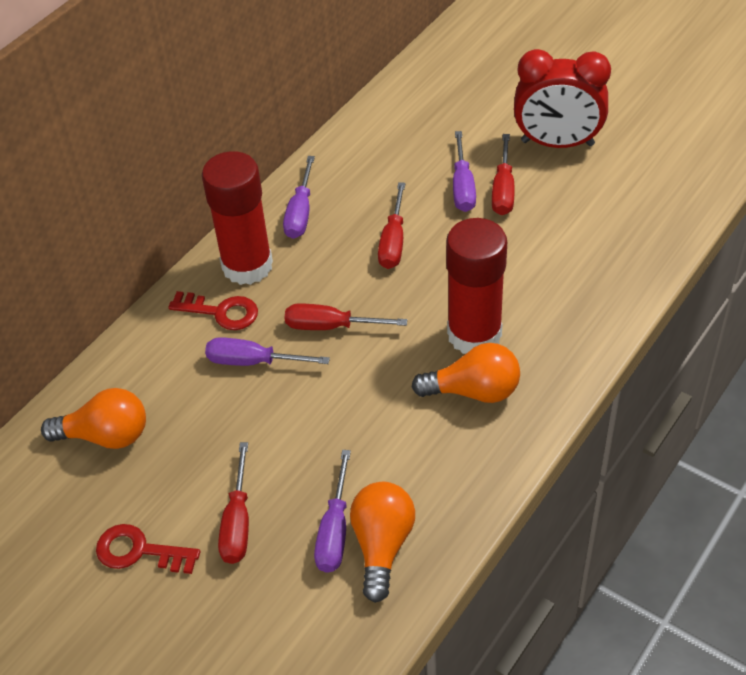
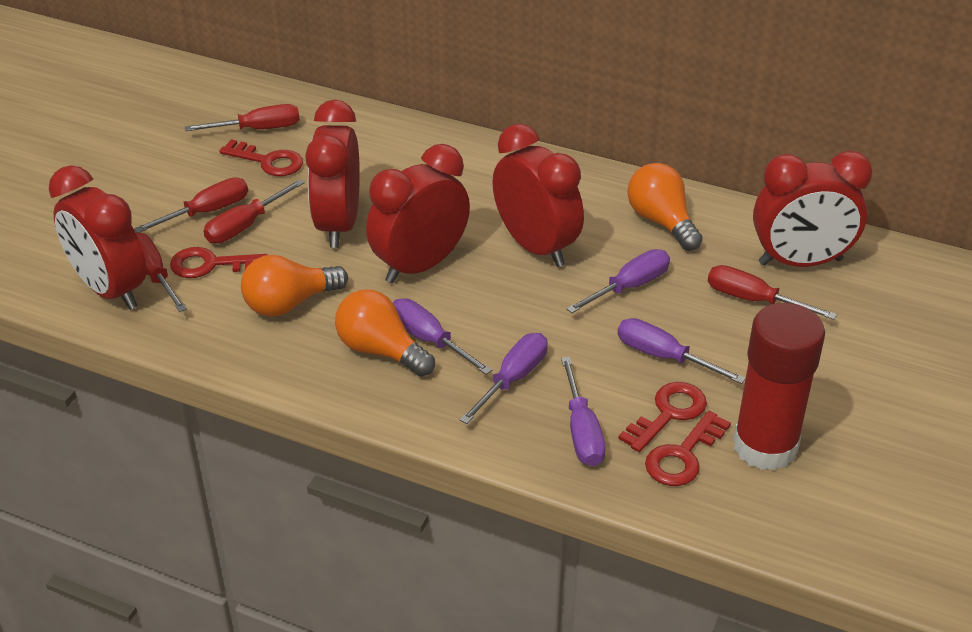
purple screwdriver: 4 -> 5
red clock: 1 -> 5
red glue stick: 2 -> 1
red key: 2 -> 4
red screwdriver: 4 -> 5

